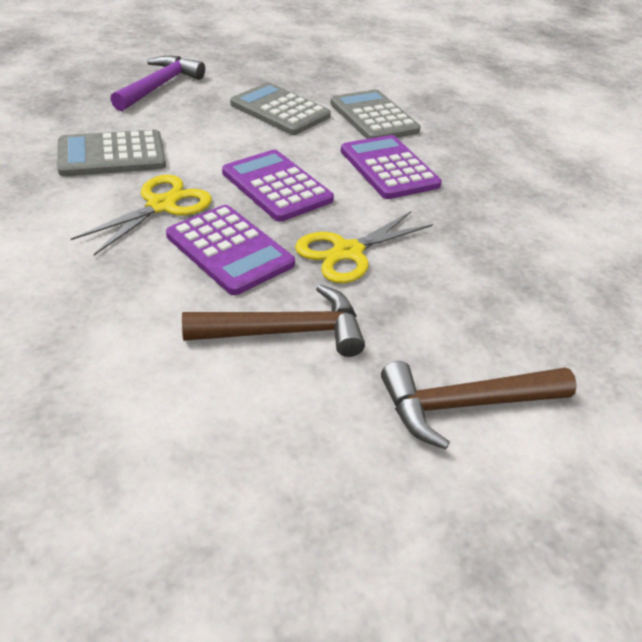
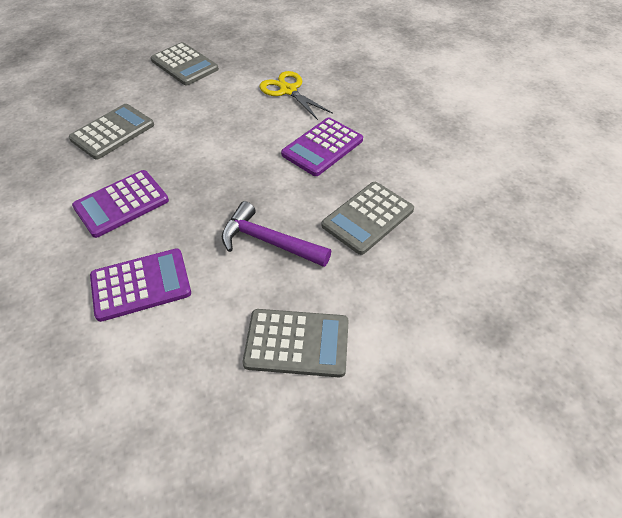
brown hammer: 2 -> 0
grey calculator: 3 -> 4
yellow scissors: 2 -> 1

